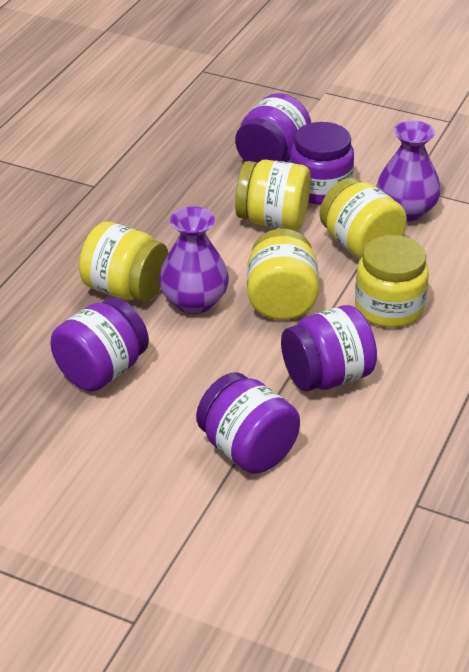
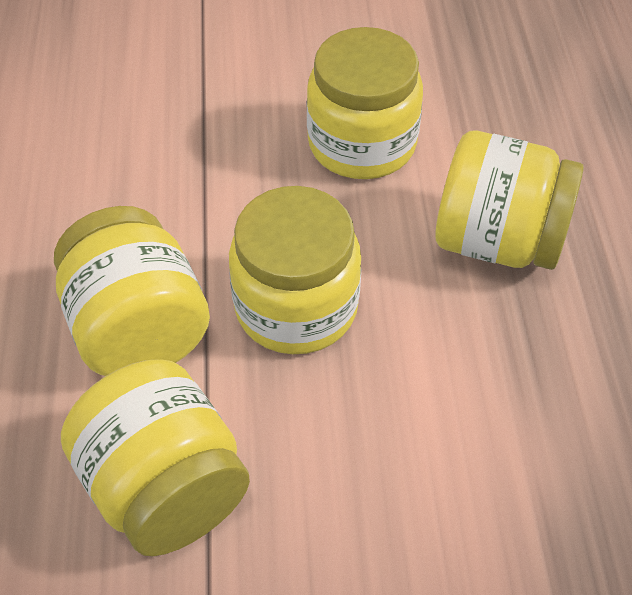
purple jar: 5 -> 0
purple vase: 2 -> 0

